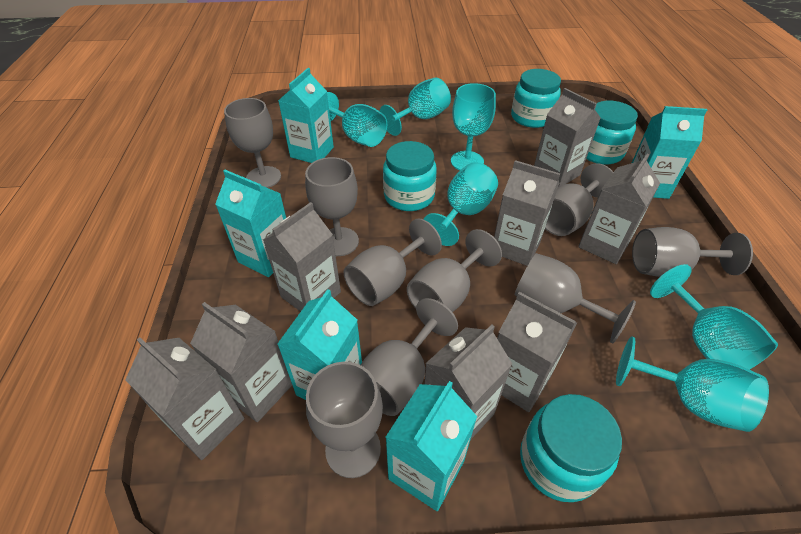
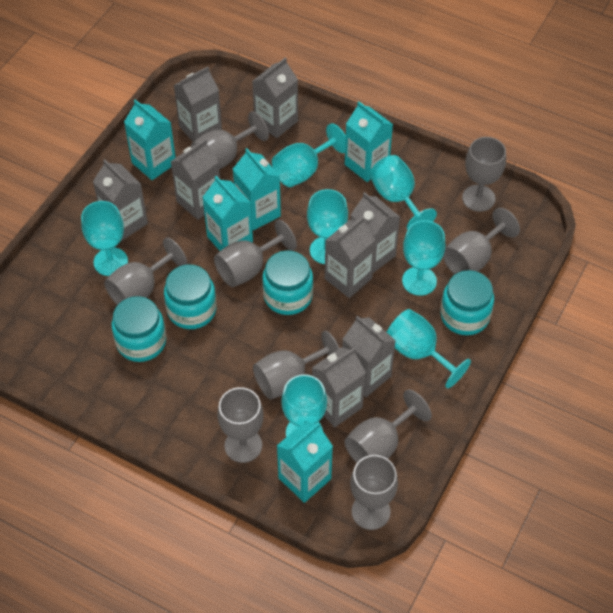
turquoise goblet: 6 -> 7

